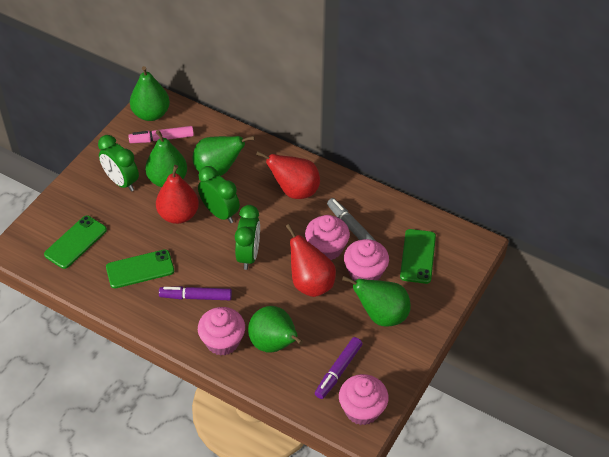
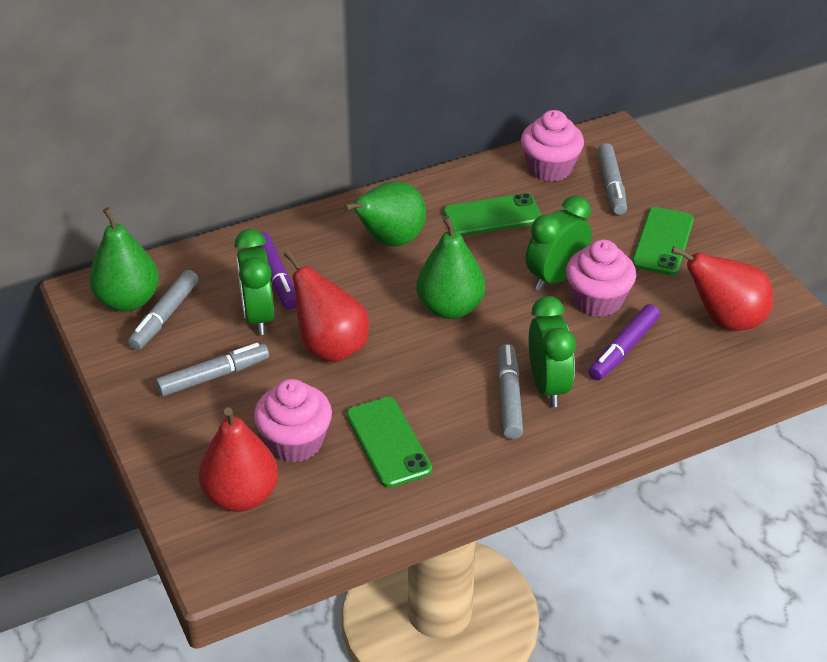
green pear: 5 -> 3
grey marker: 1 -> 4
pink cupcake: 4 -> 3
pink marker: 1 -> 0

